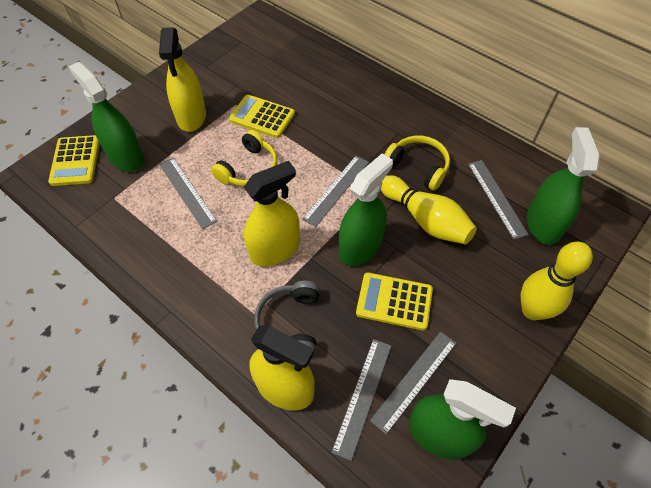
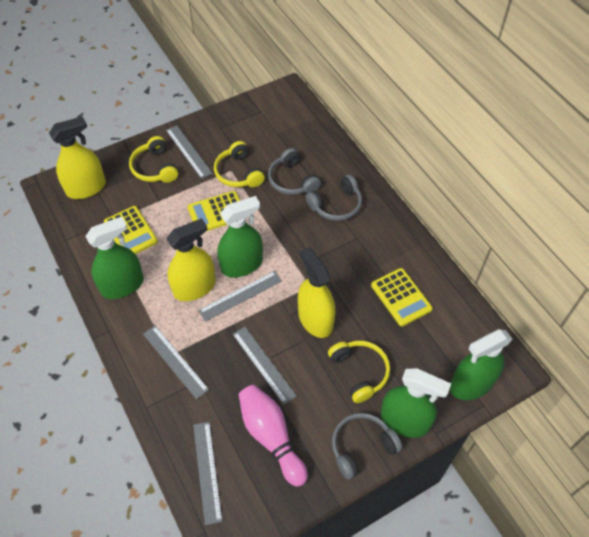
grey headphones: 1 -> 3
pink bowling pin: 0 -> 1
yellow bowling pin: 2 -> 0
yellow headphones: 2 -> 3

